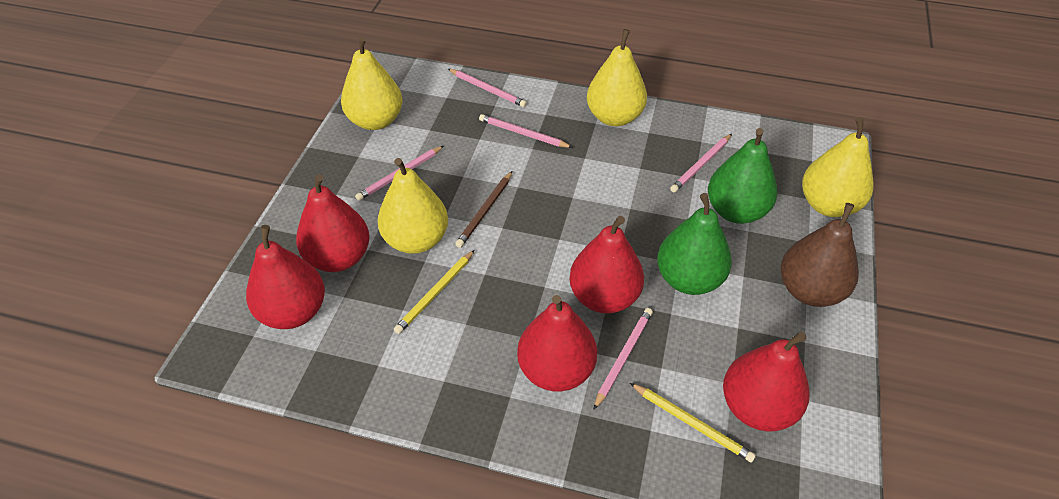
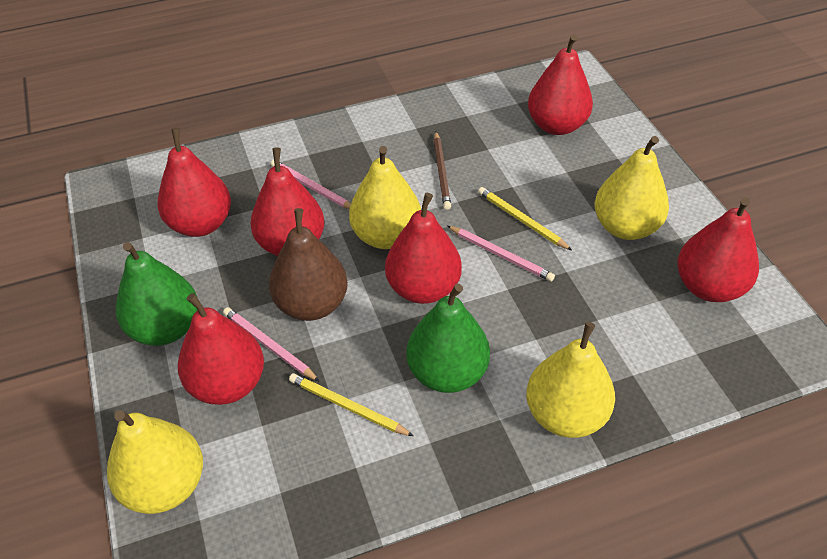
pink pencil: 5 -> 3
red pear: 5 -> 6

